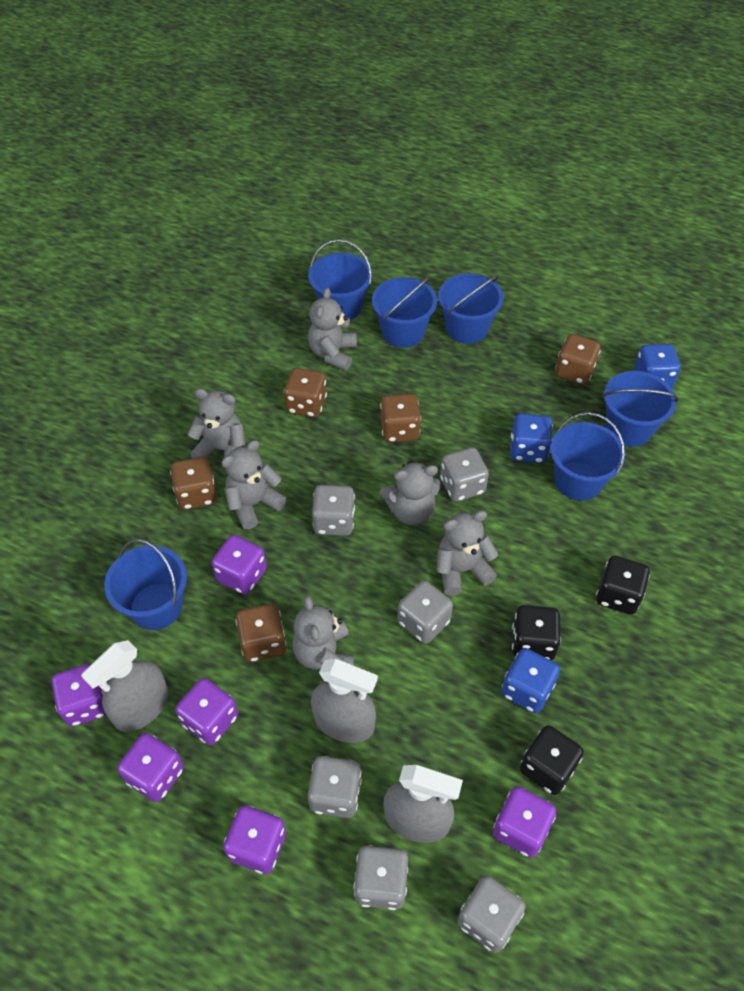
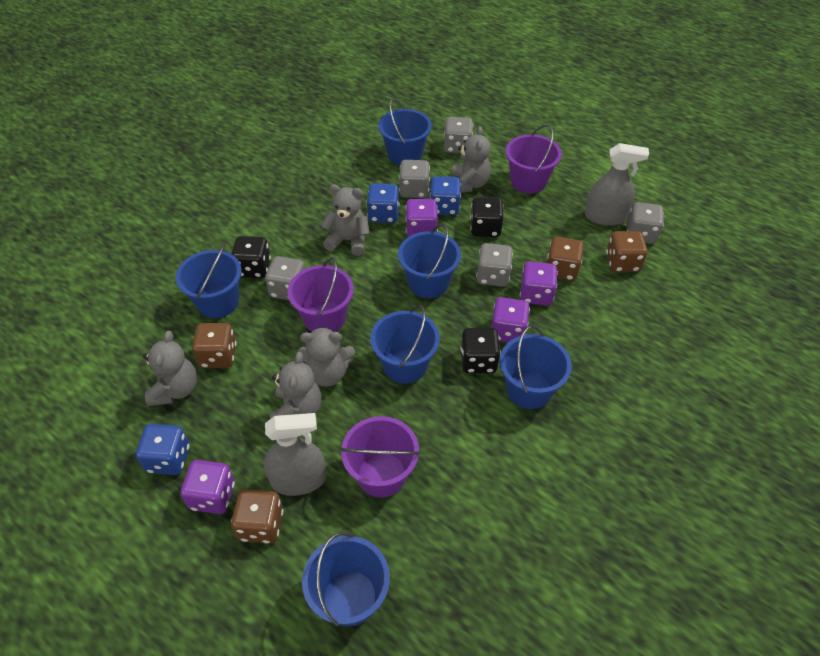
brown dice: 5 -> 4
grey dice: 6 -> 5
grey spray bottle: 3 -> 2
grey teddy bear: 6 -> 5
purple bucket: 0 -> 3
purple dice: 6 -> 4

